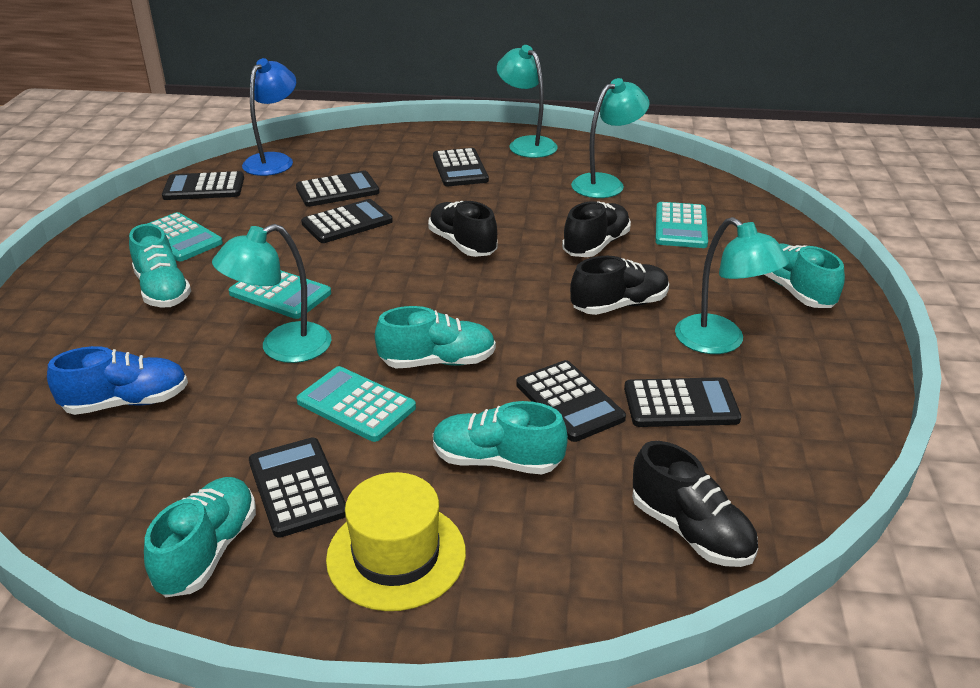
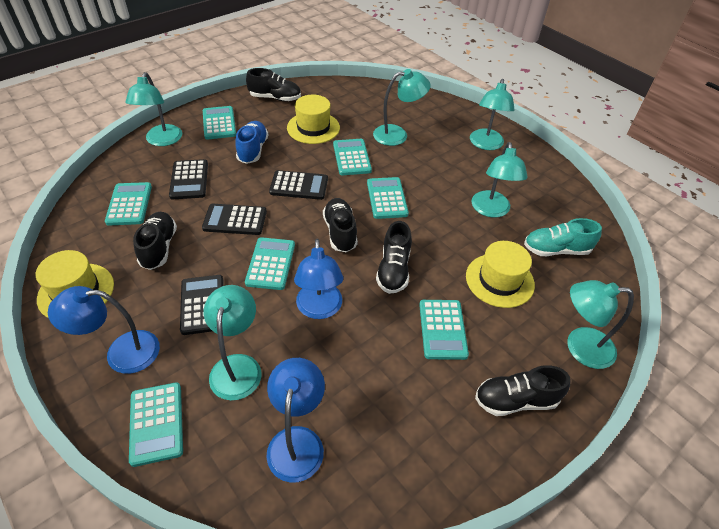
black calculator: 7 -> 4
black shoe: 4 -> 5
blue lamp: 1 -> 3
turquoise calculator: 4 -> 7
turquoise lamp: 4 -> 6
turquoise shoe: 5 -> 1
yellow hat: 1 -> 3

